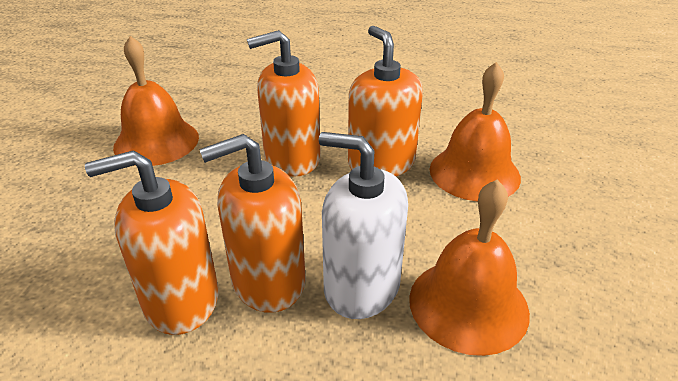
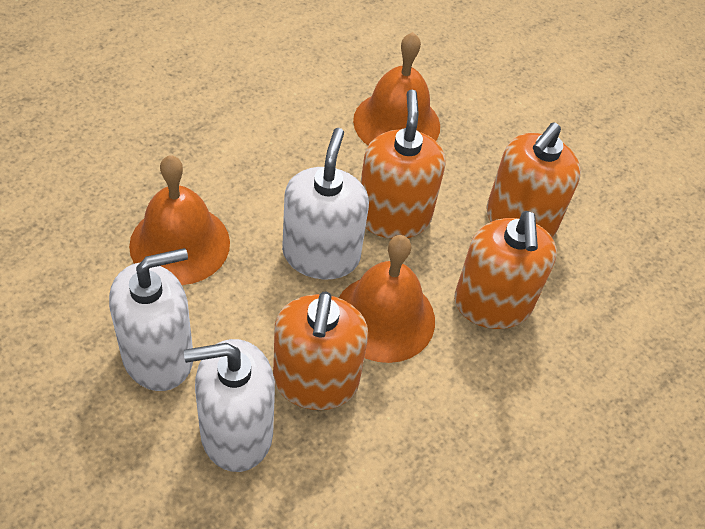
white soap dispenser: 1 -> 3

